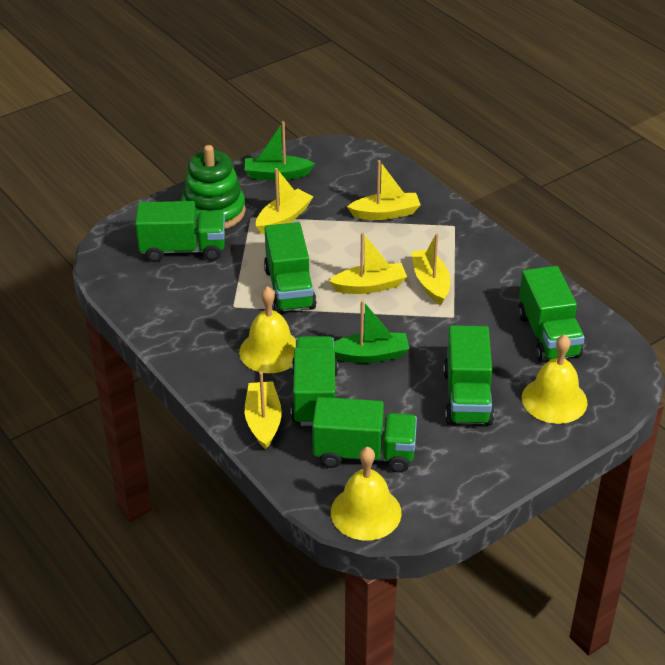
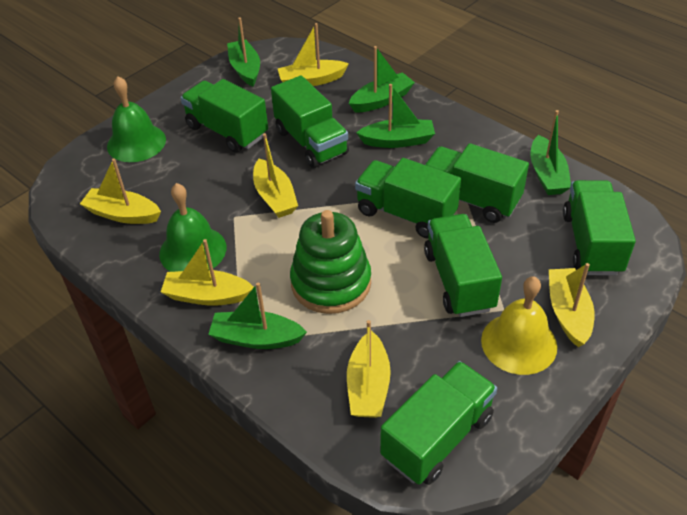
green bell: 0 -> 2
green boat: 2 -> 5
green truck: 6 -> 7
yellow bell: 3 -> 1
yellow boat: 5 -> 6

